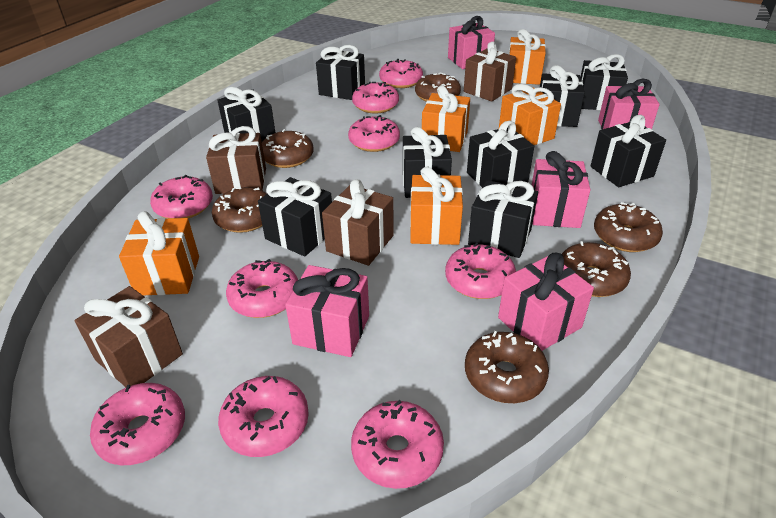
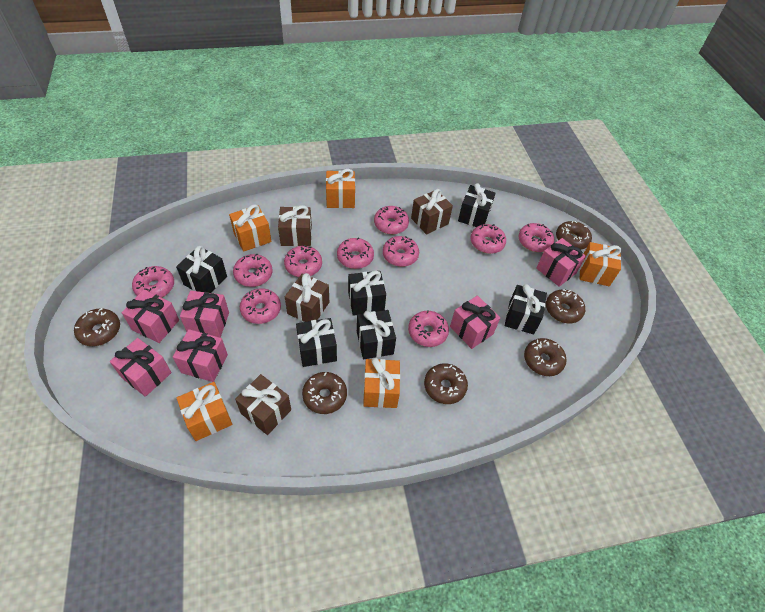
black gift: 9 -> 6
pink donut: 9 -> 10
pink gift: 5 -> 6

